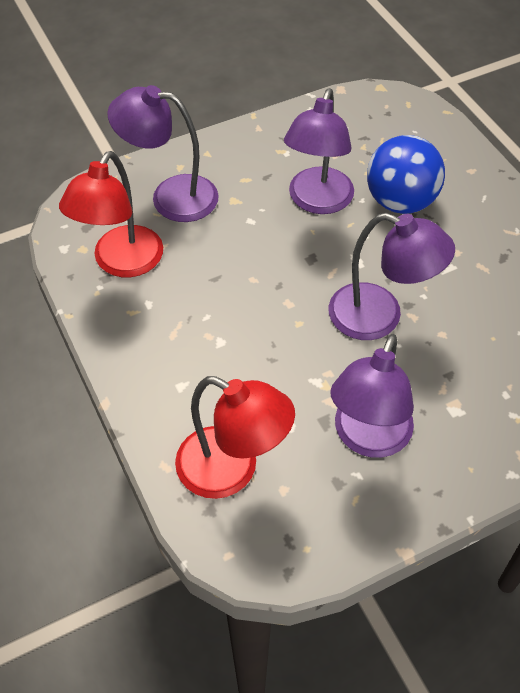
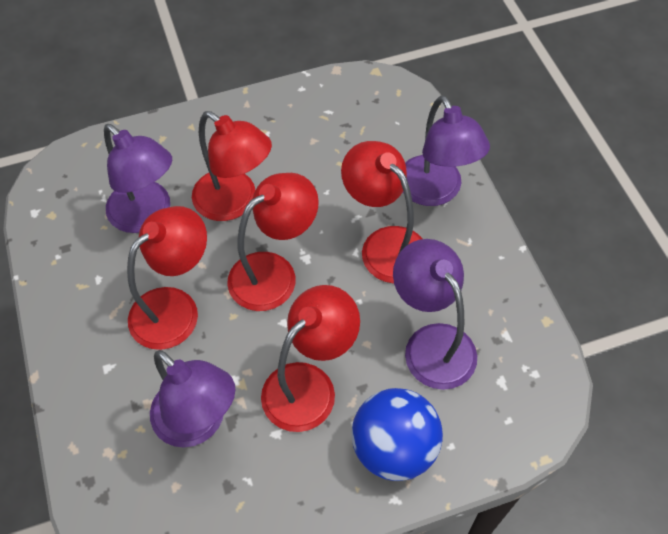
red lamp: 2 -> 5

